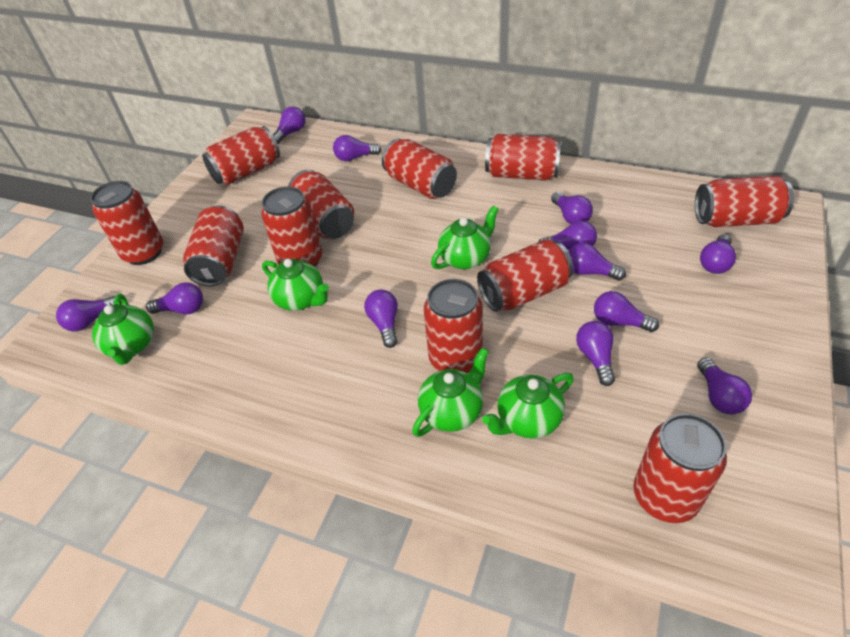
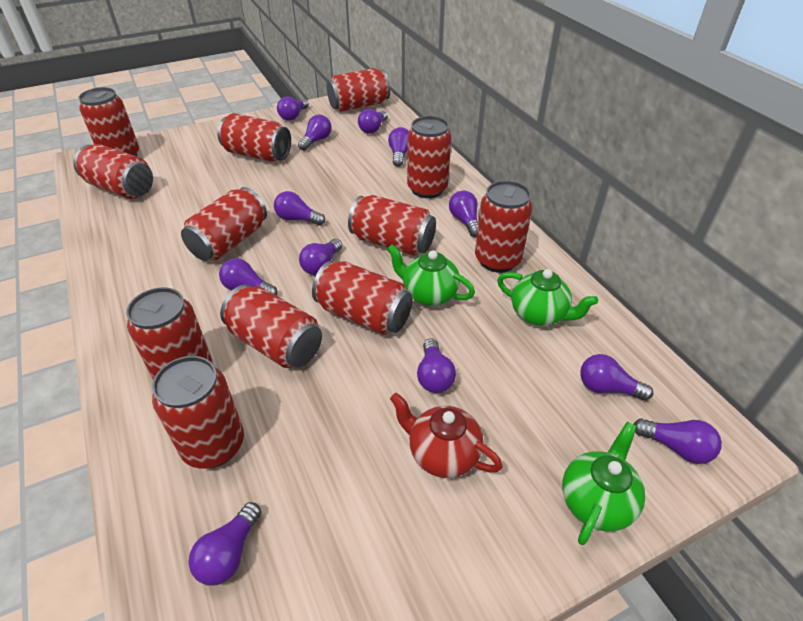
green teapot: 5 -> 3
red can: 11 -> 12
red teapot: 0 -> 1

